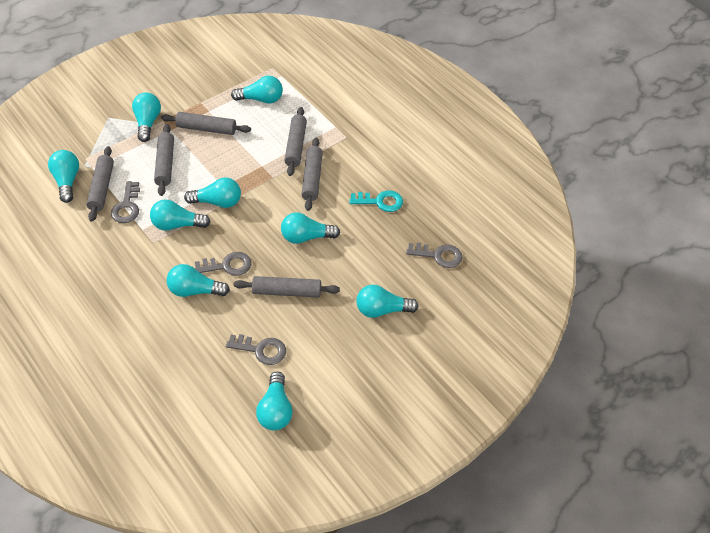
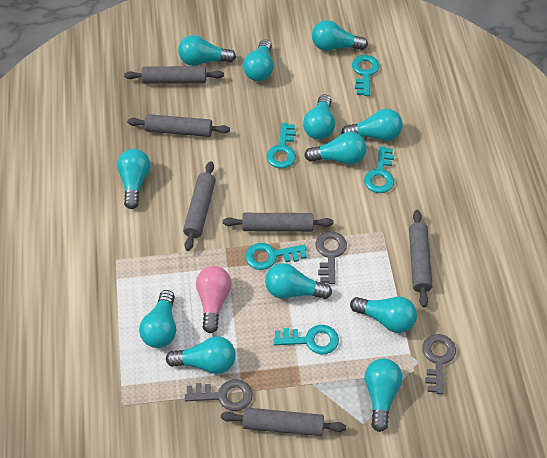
grey key: 4 -> 3
pink light bulb: 0 -> 1
turquoise key: 1 -> 5
turquoise light bulb: 9 -> 12

